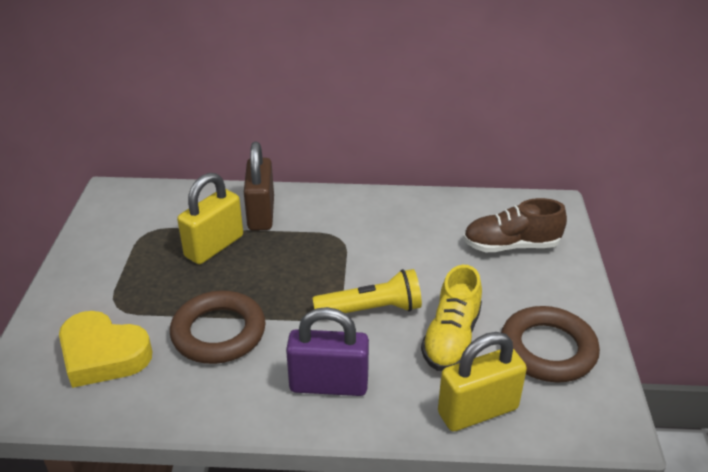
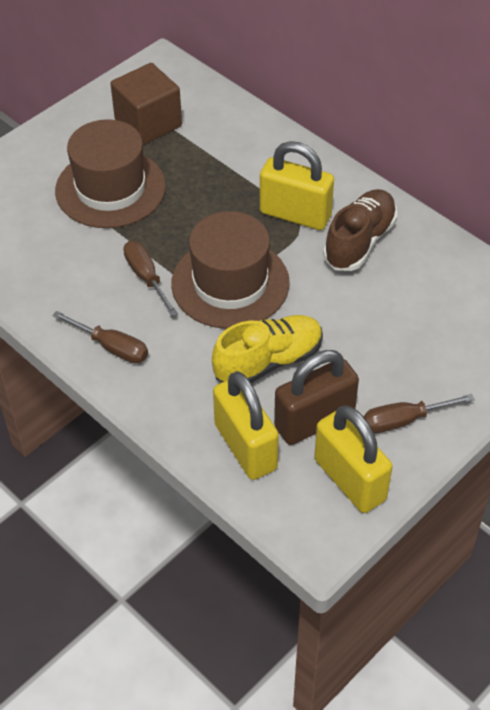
brown cube: 0 -> 1
brown hat: 0 -> 2
brown ring: 2 -> 0
brown screwdriver: 0 -> 3
purple padlock: 1 -> 0
yellow flashlight: 1 -> 0
yellow heart: 1 -> 0
yellow padlock: 2 -> 3

